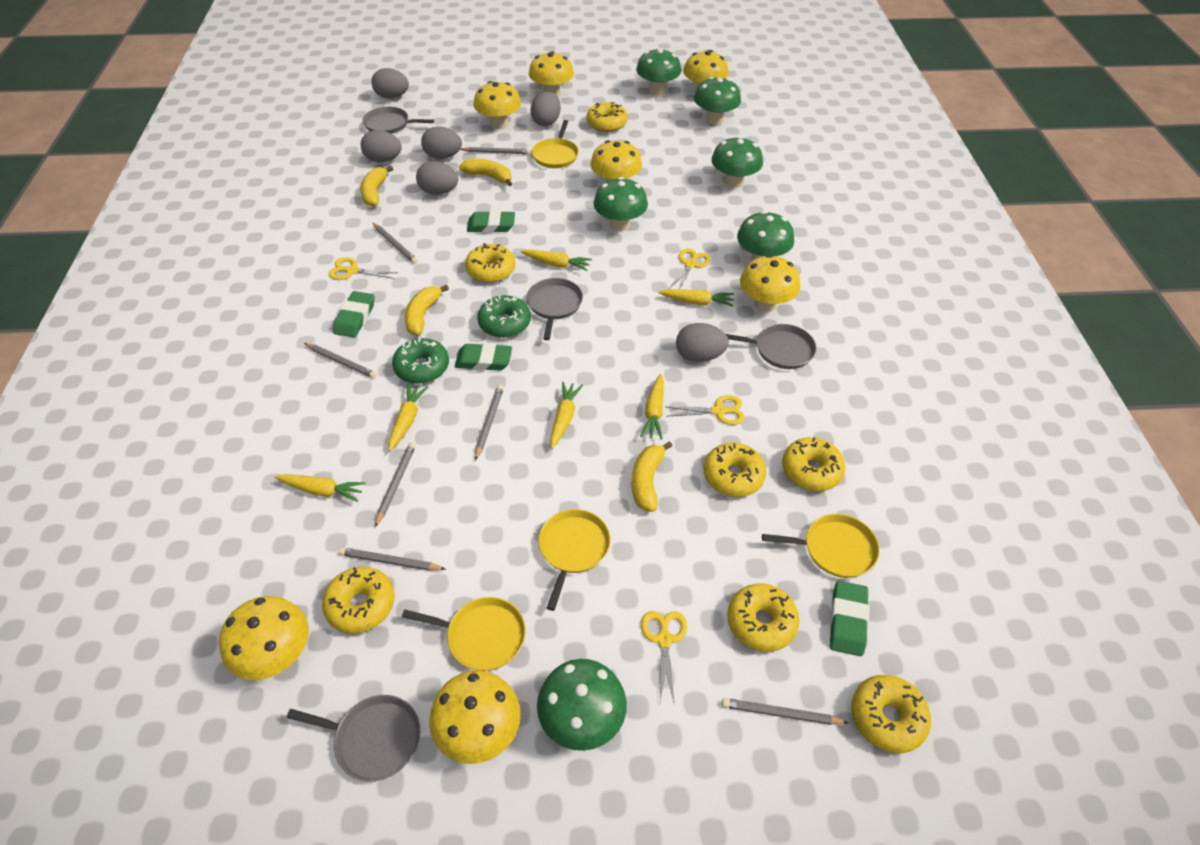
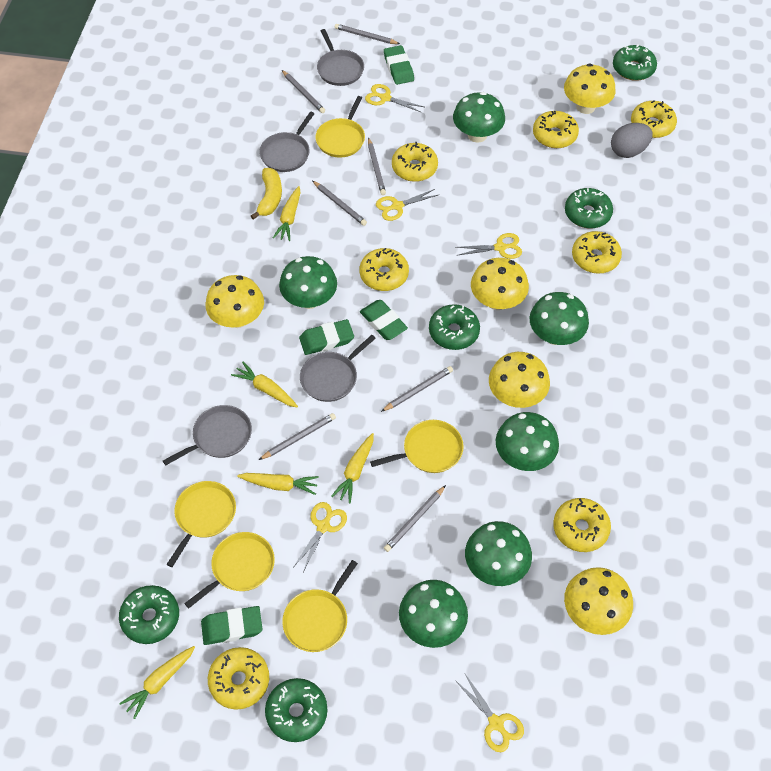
green donut: 2 -> 5
grey egg: 6 -> 1
yellow banana: 4 -> 1
yellow carrot: 6 -> 5
yellow mushroom: 7 -> 5
yellow pan: 4 -> 5
yellow scissors: 4 -> 5

